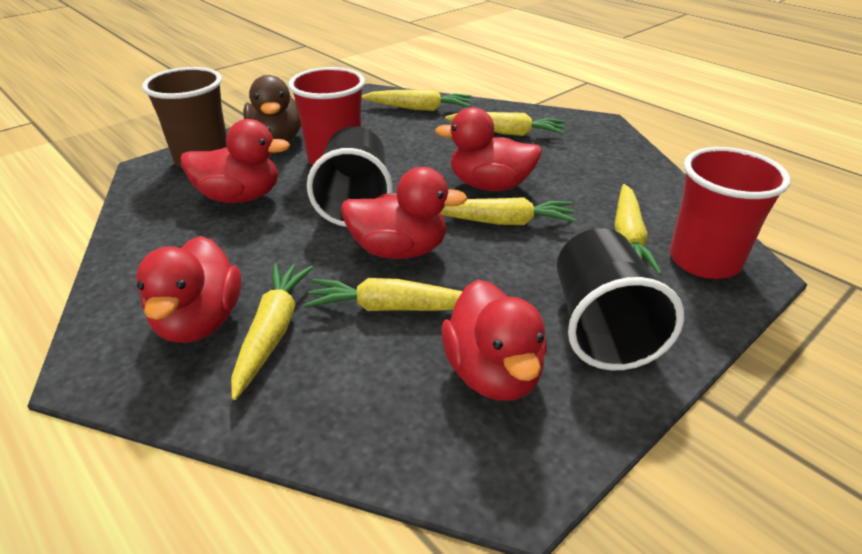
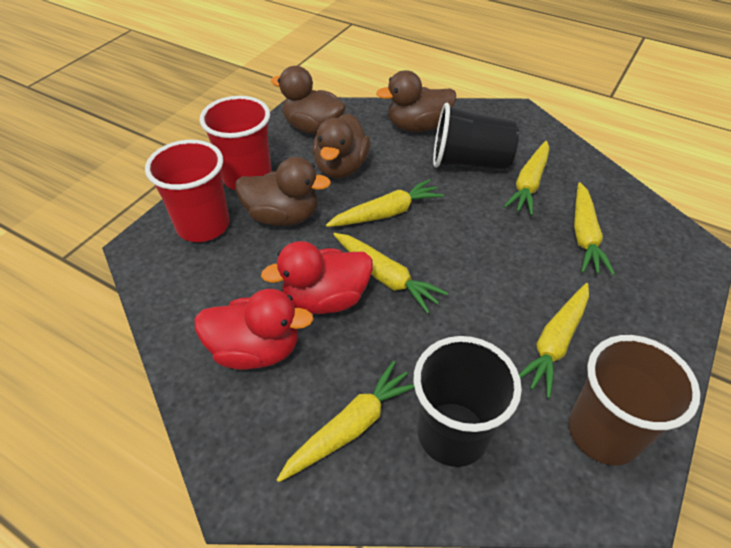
brown duck: 1 -> 4
red duck: 5 -> 2

